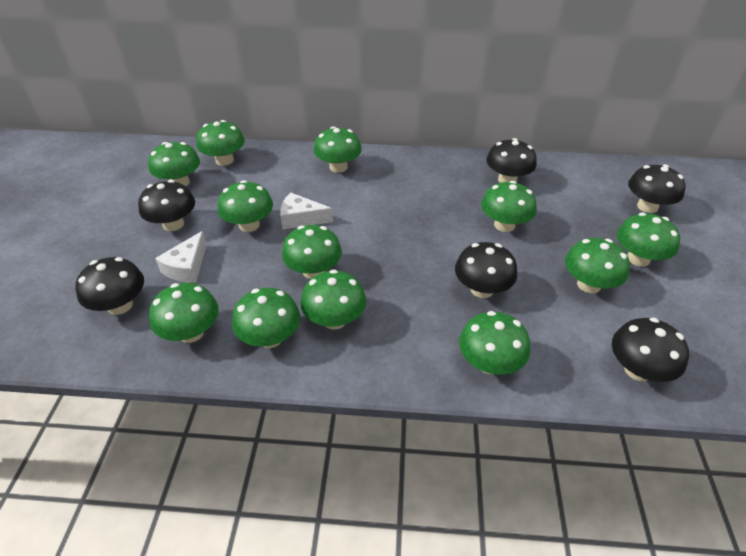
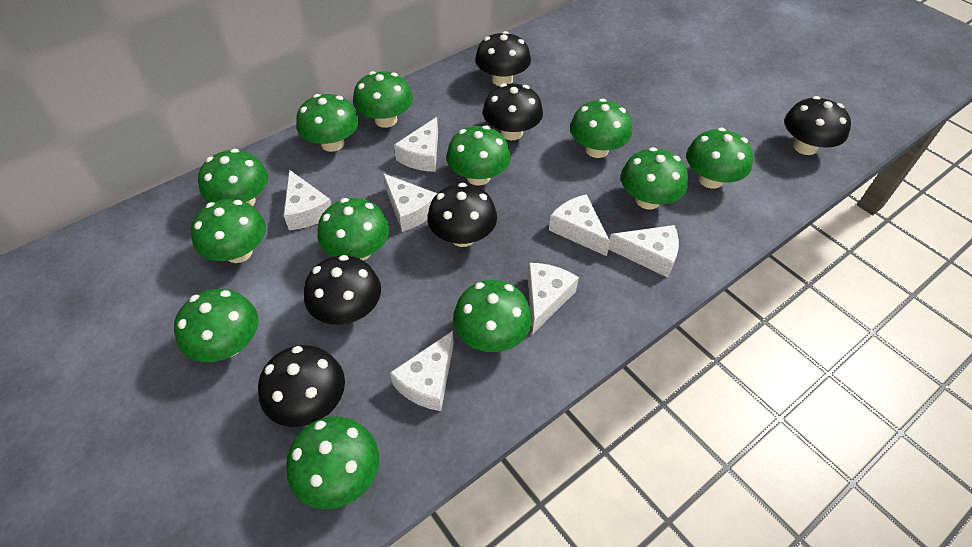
white cheese: 2 -> 7

